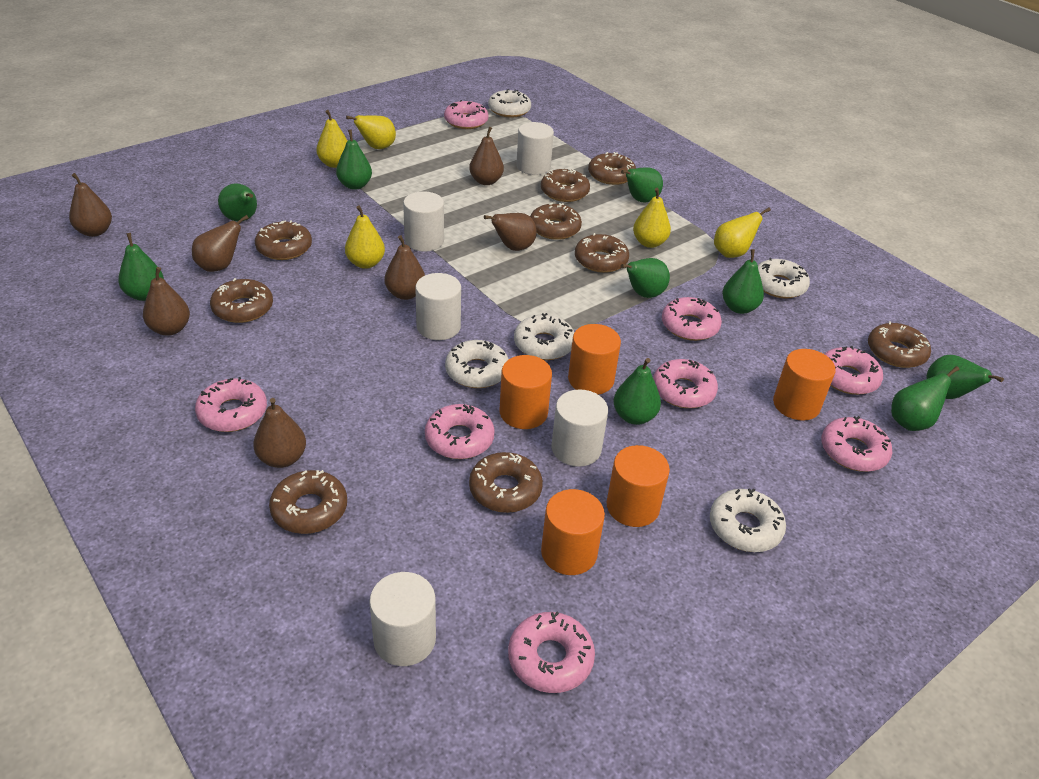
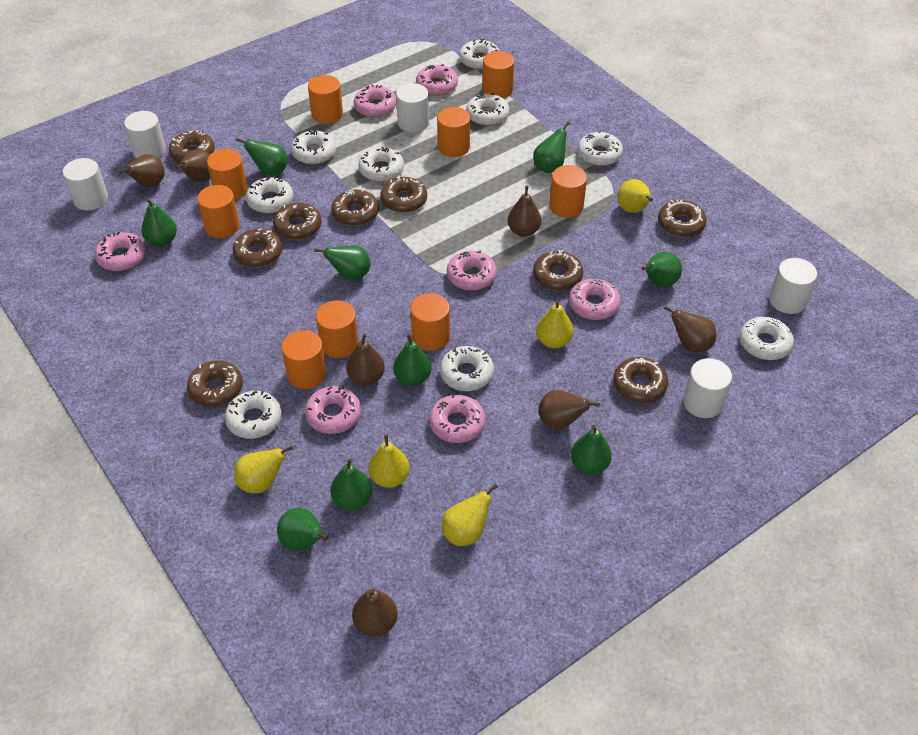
orange cylinder: 5 -> 9
pink donut: 8 -> 7
white donut: 5 -> 9

